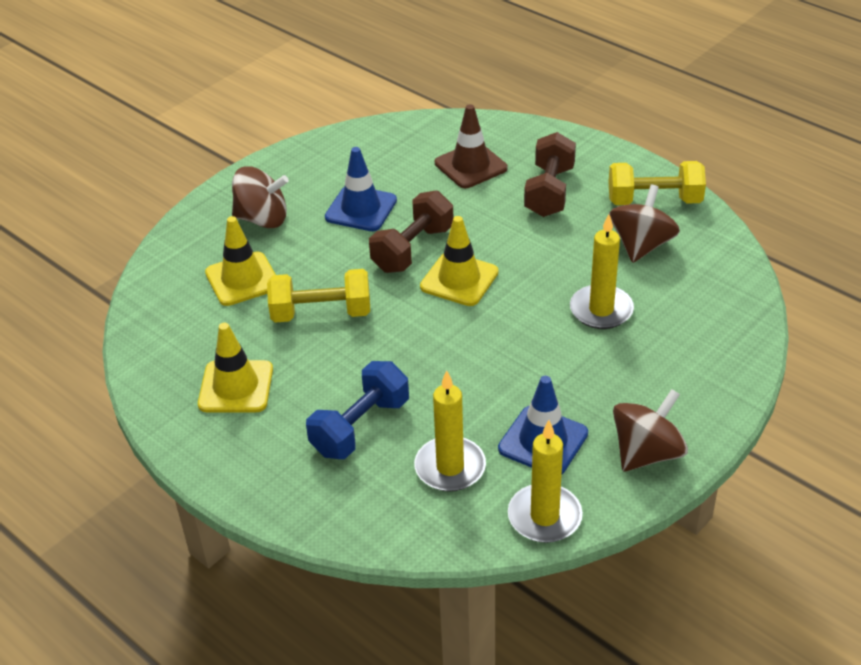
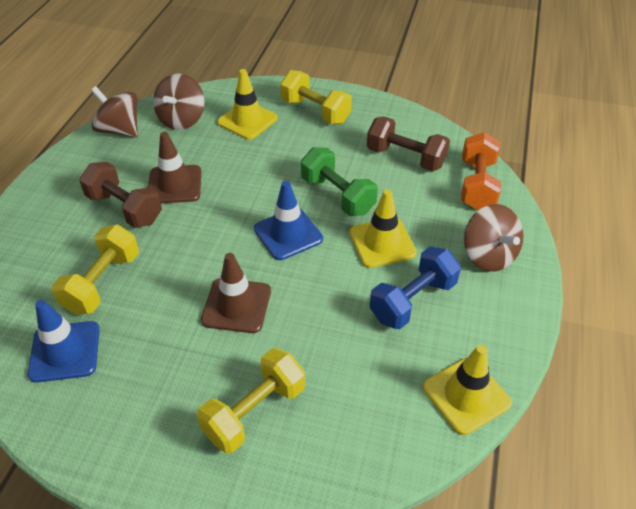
brown traffic cone: 1 -> 2
green dumbbell: 0 -> 1
orange dumbbell: 0 -> 1
yellow candle: 3 -> 0
yellow dumbbell: 2 -> 3

